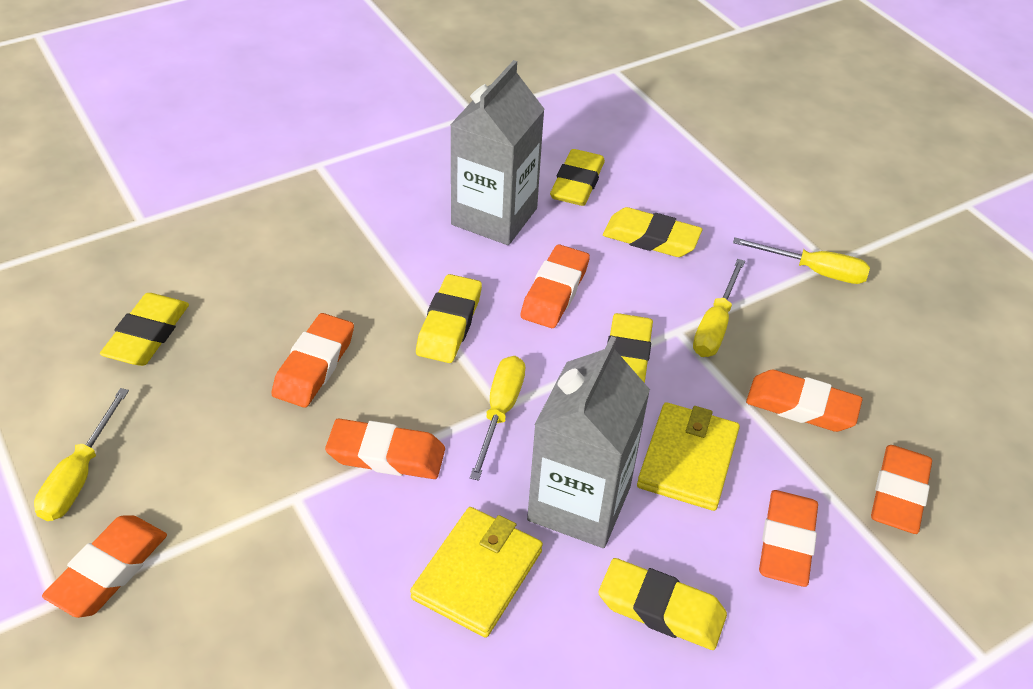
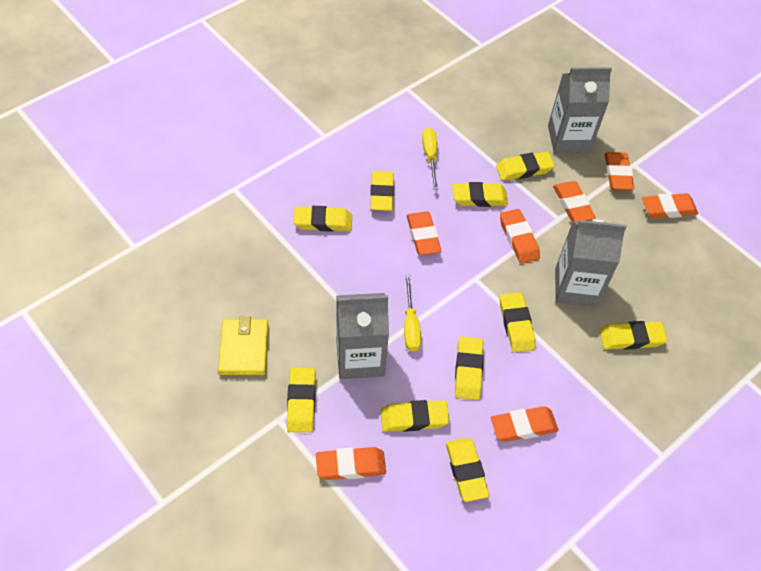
grey carton: 2 -> 3
yellow eraser: 6 -> 10
yellow screwdriver: 4 -> 2
yellow wallet: 2 -> 1

